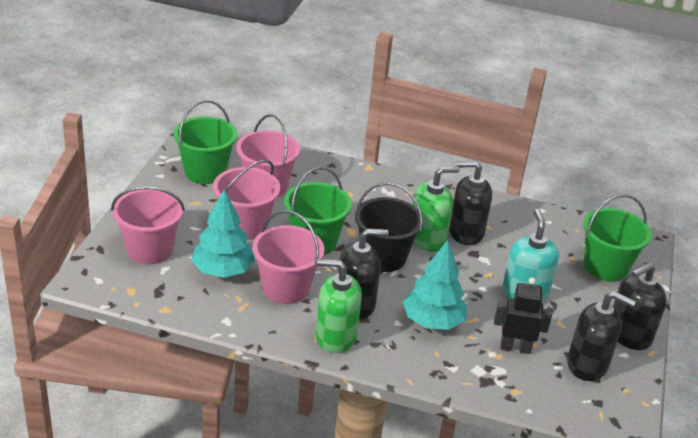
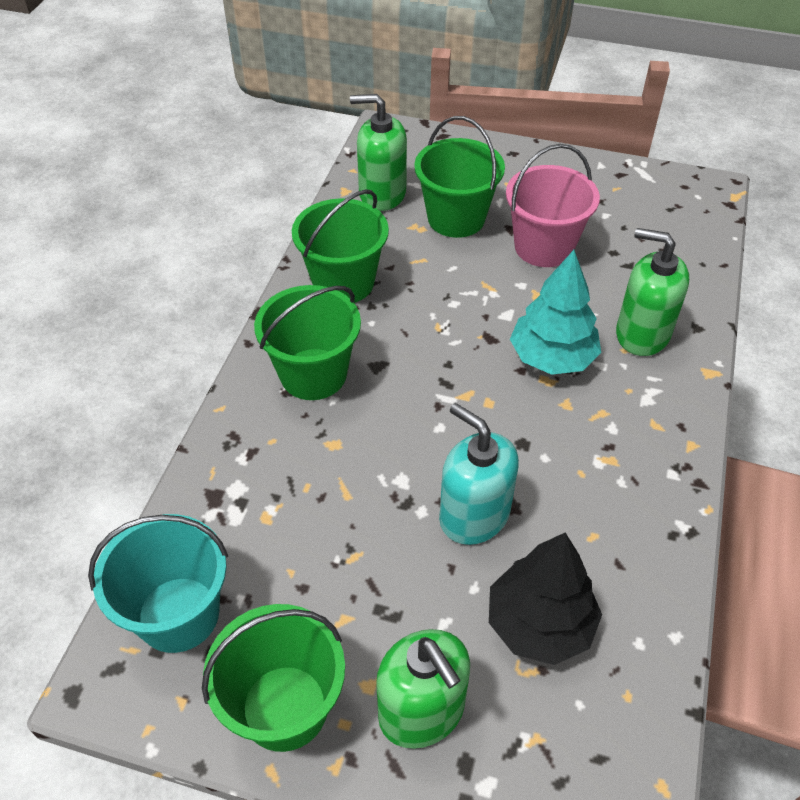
black bucket: 1 -> 0
black robot: 1 -> 0
black soap dispenser: 4 -> 0
black tree: 0 -> 1
green bucket: 3 -> 4
green soap dispenser: 2 -> 3
pink bucket: 4 -> 1
turquoise bucket: 0 -> 1
turquoise tree: 2 -> 1

